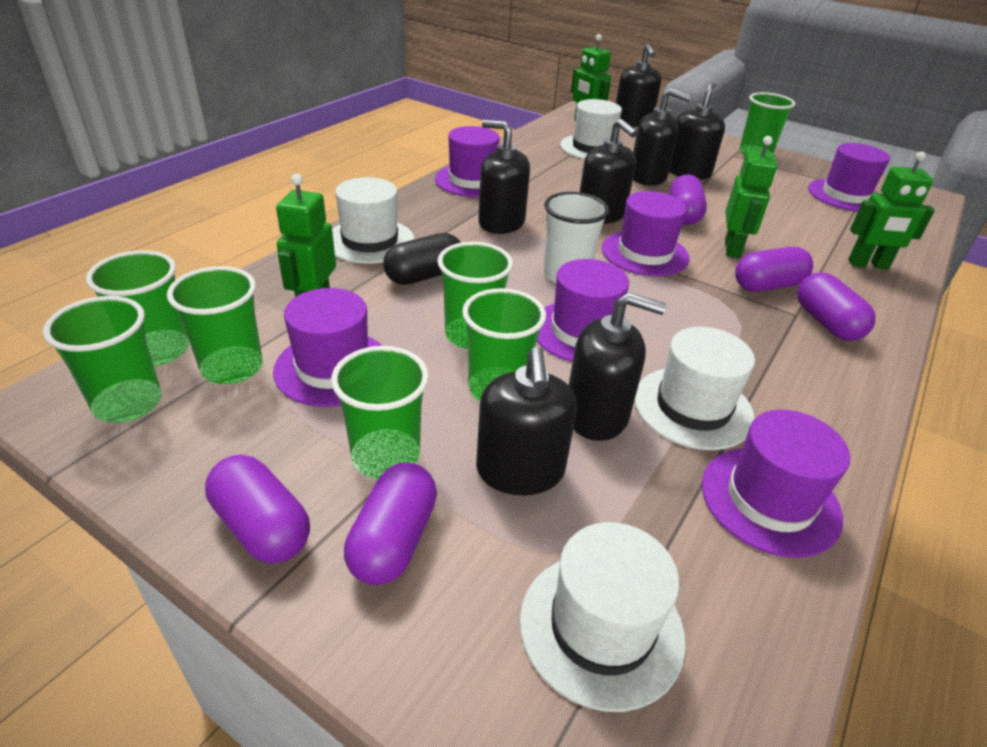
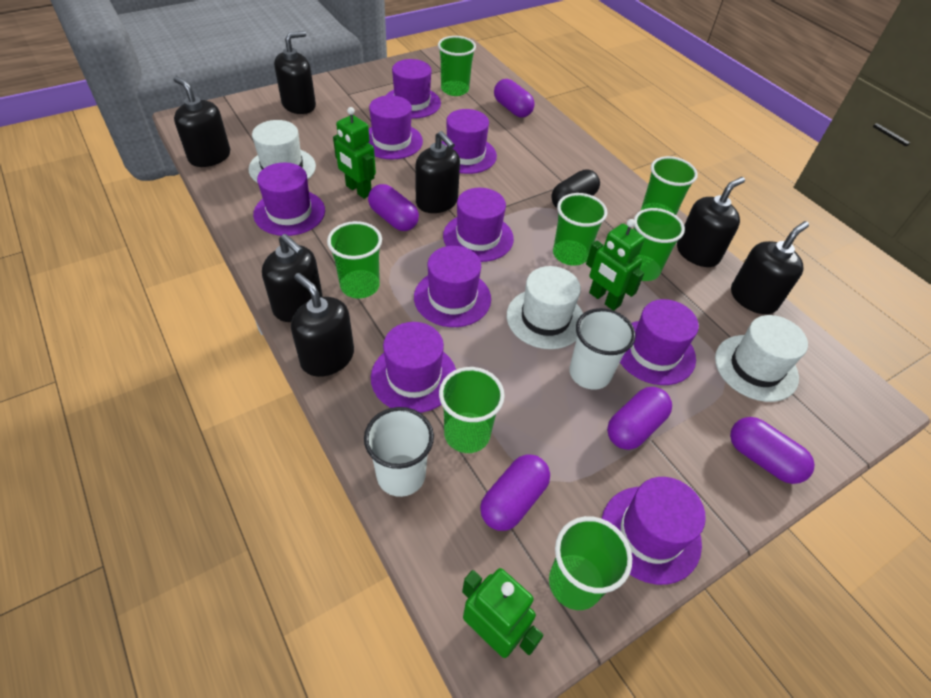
green robot: 4 -> 3
purple hat: 6 -> 9
white cup: 1 -> 2
white hat: 4 -> 3

